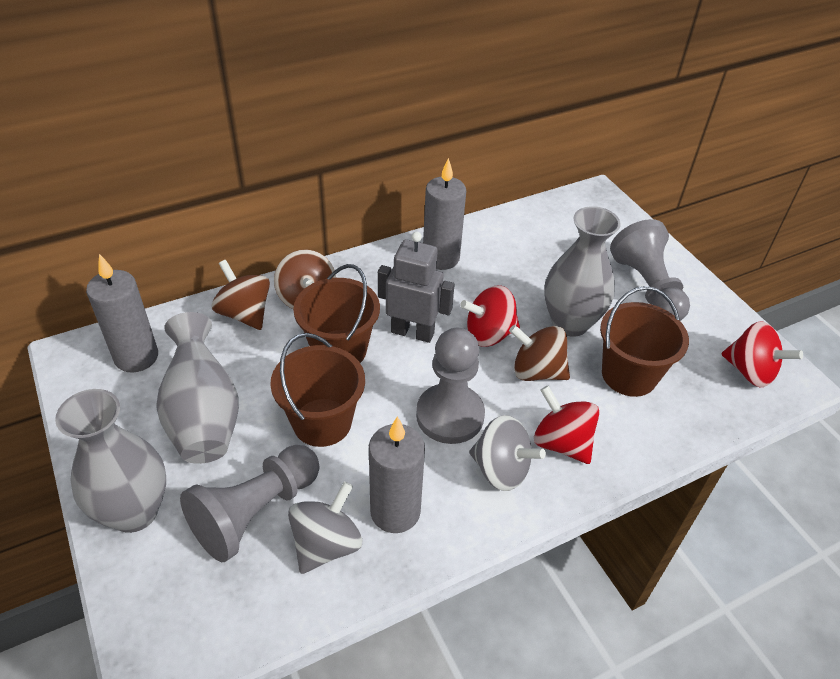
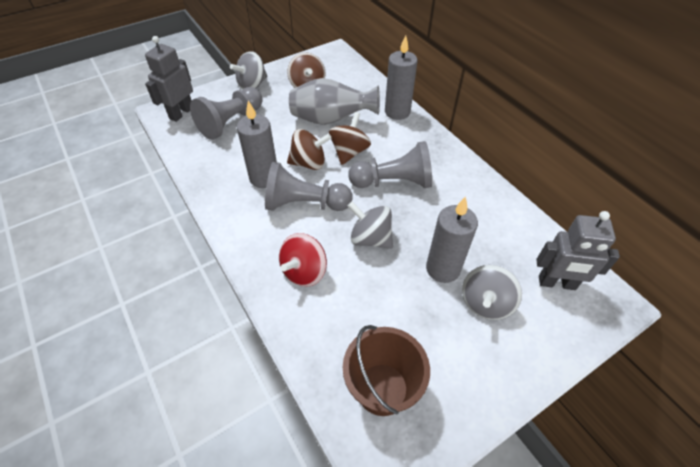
brown bucket: 3 -> 1
grey robot: 1 -> 2
grey spinning top: 2 -> 3
grey vase: 3 -> 1
red spinning top: 3 -> 1

